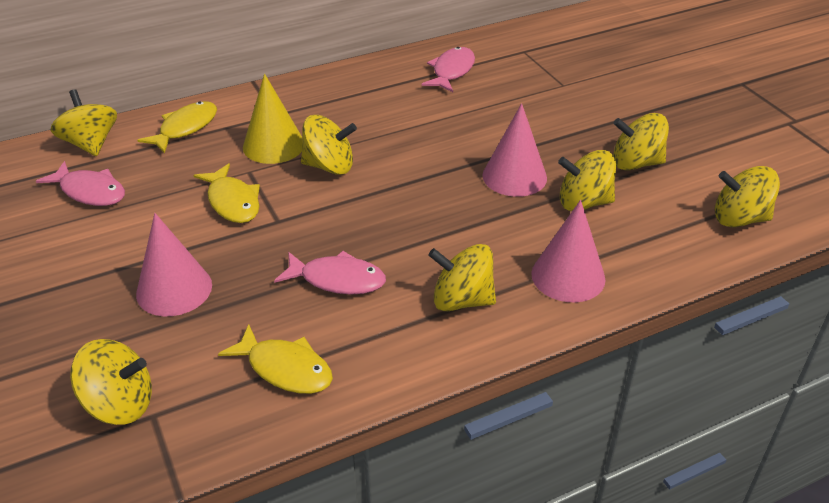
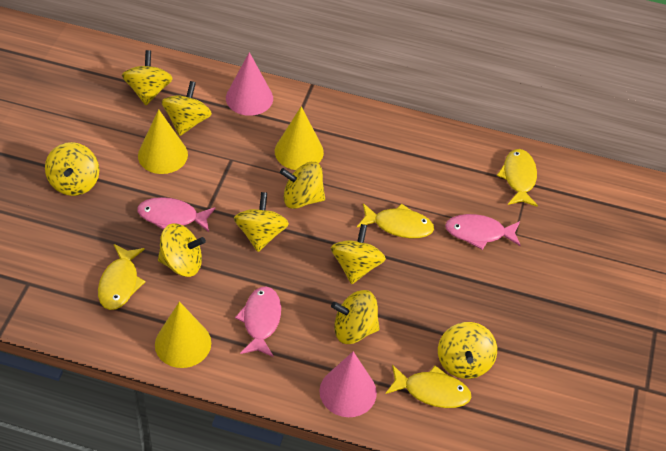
pink cone: 3 -> 2
yellow cone: 1 -> 3
yellow fish: 3 -> 4
yellow spinning top: 7 -> 9

